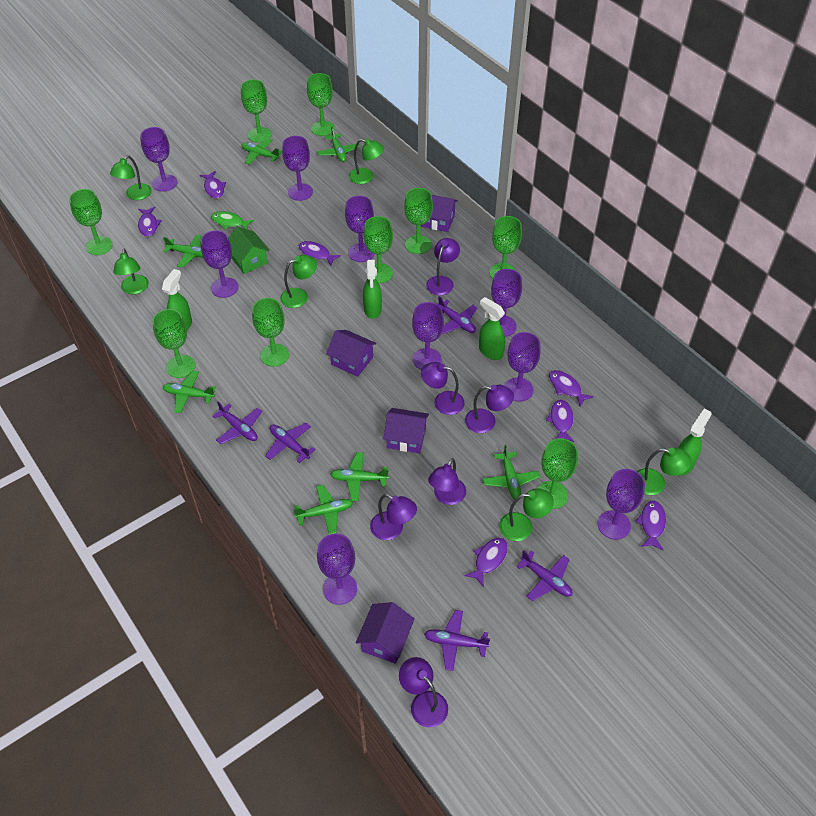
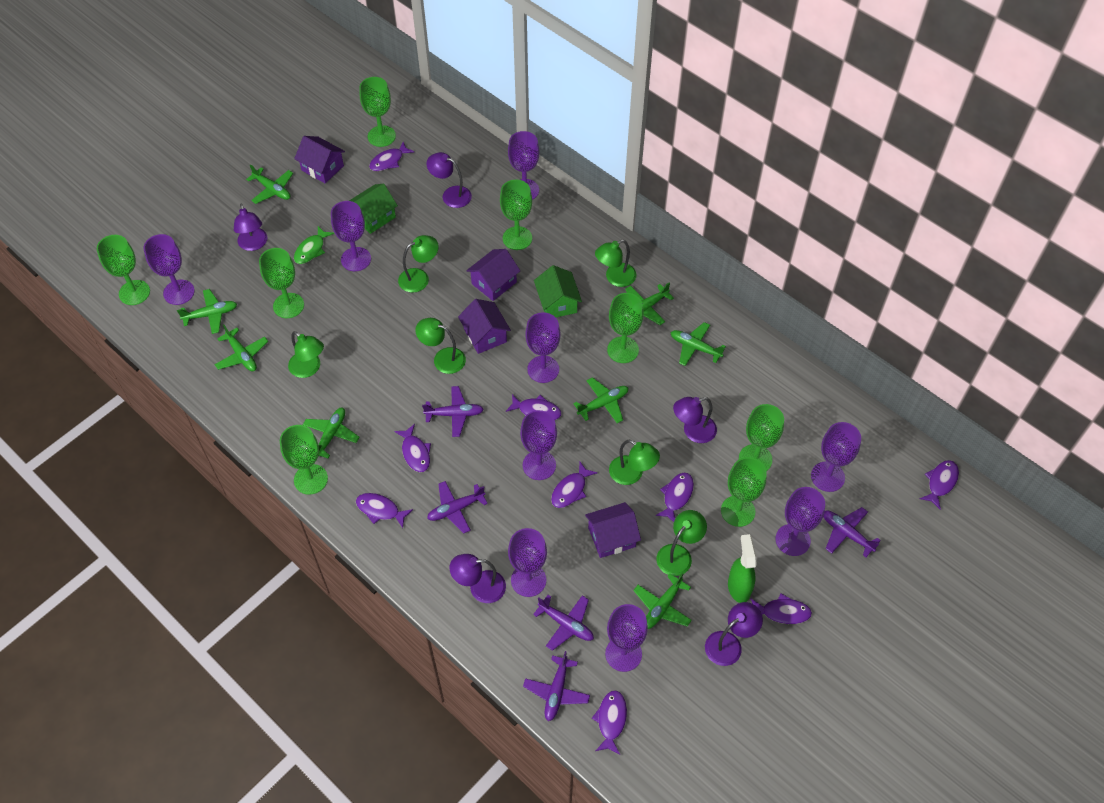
green goblet: 9 -> 8
green house: 1 -> 2
green plane: 7 -> 8
green spray bottle: 4 -> 1
purple fish: 7 -> 9
purple lamp: 6 -> 5

